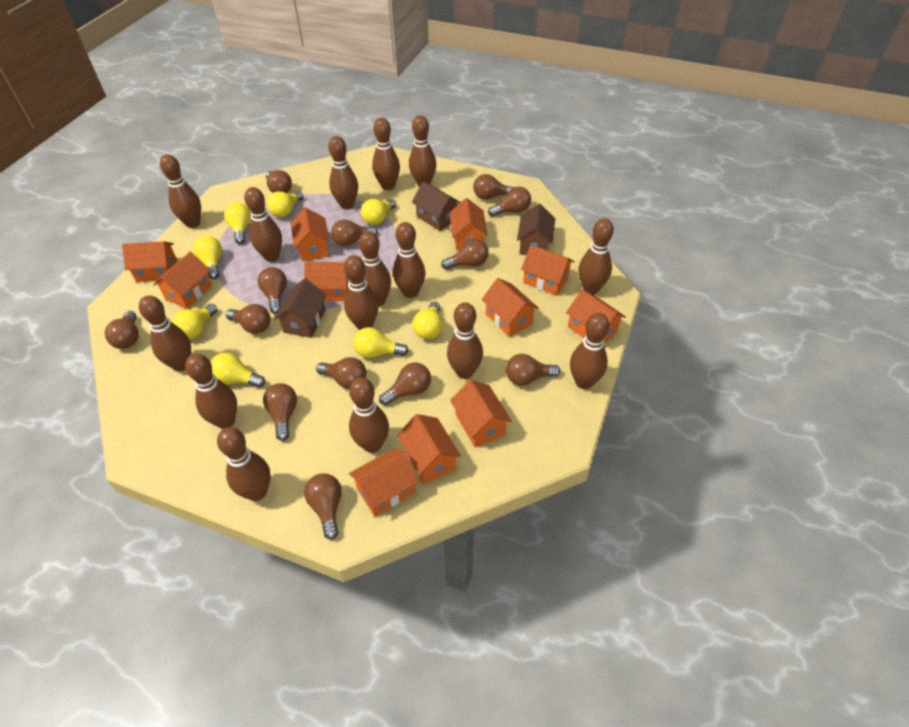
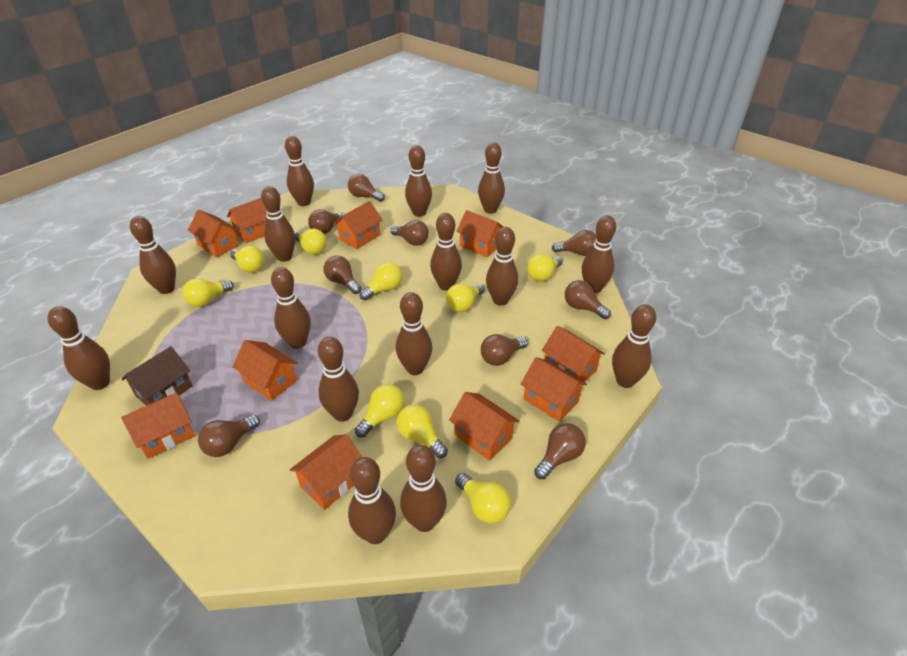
brown house: 3 -> 1
brown light bulb: 13 -> 9
orange house: 11 -> 10
yellow light bulb: 8 -> 9

